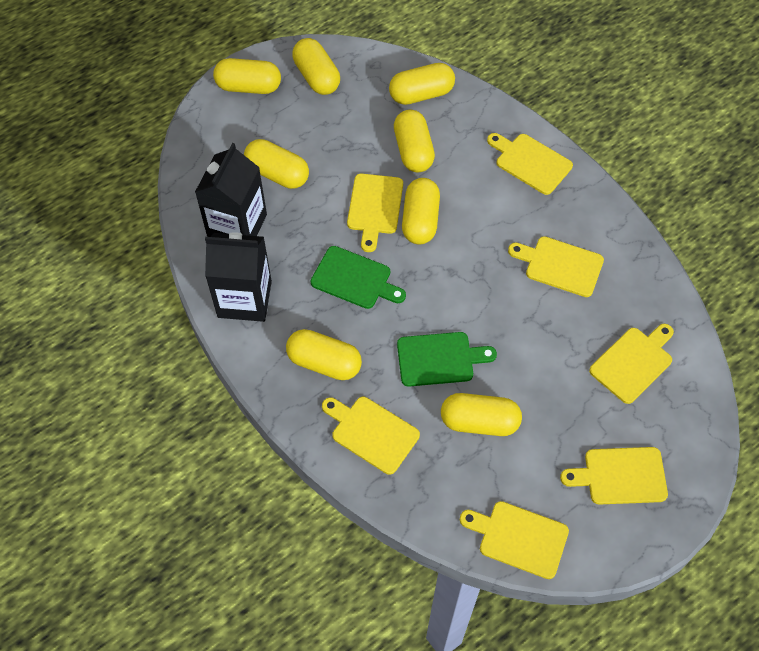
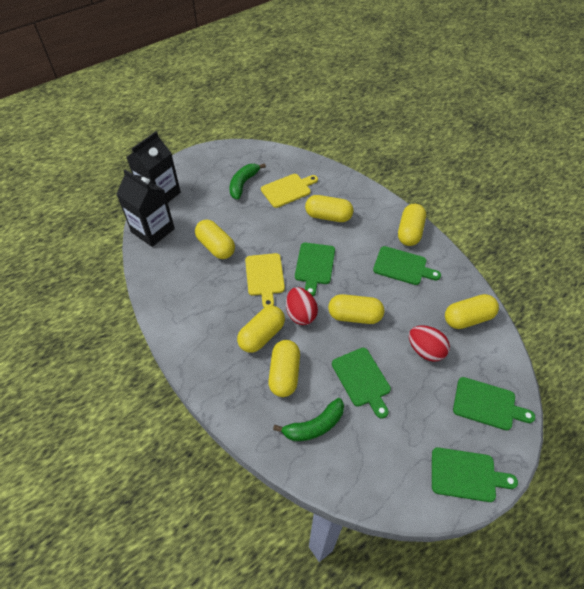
green banana: 0 -> 2
green cutting board: 2 -> 5
red egg: 0 -> 2
yellow capsule: 8 -> 7
yellow cutting board: 7 -> 2

